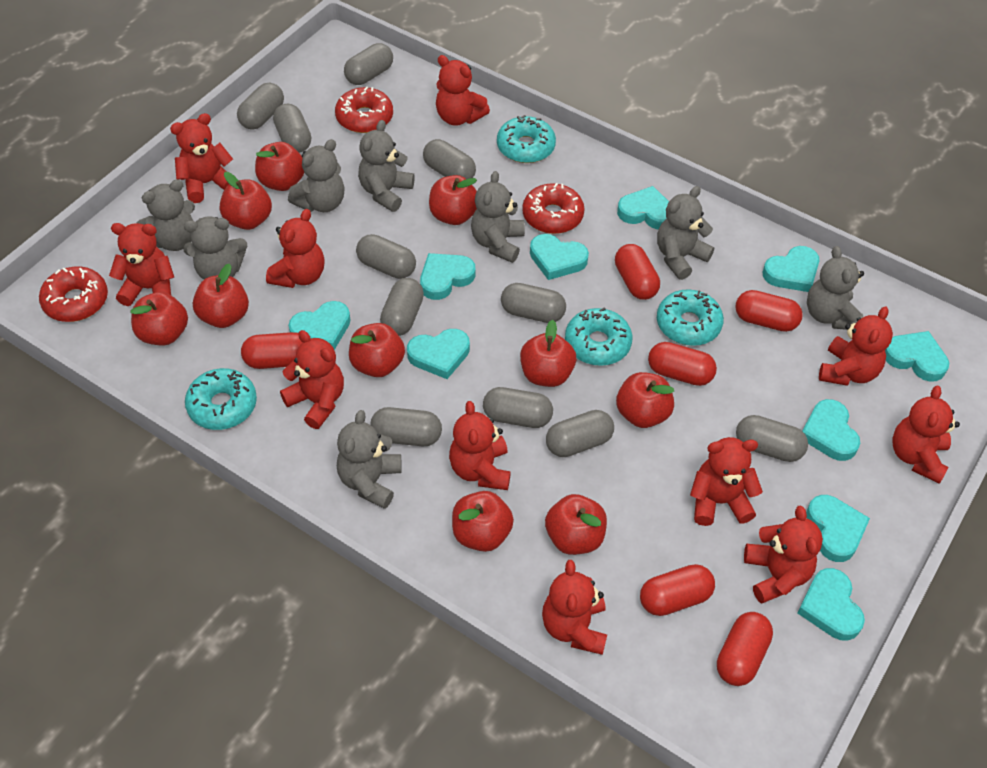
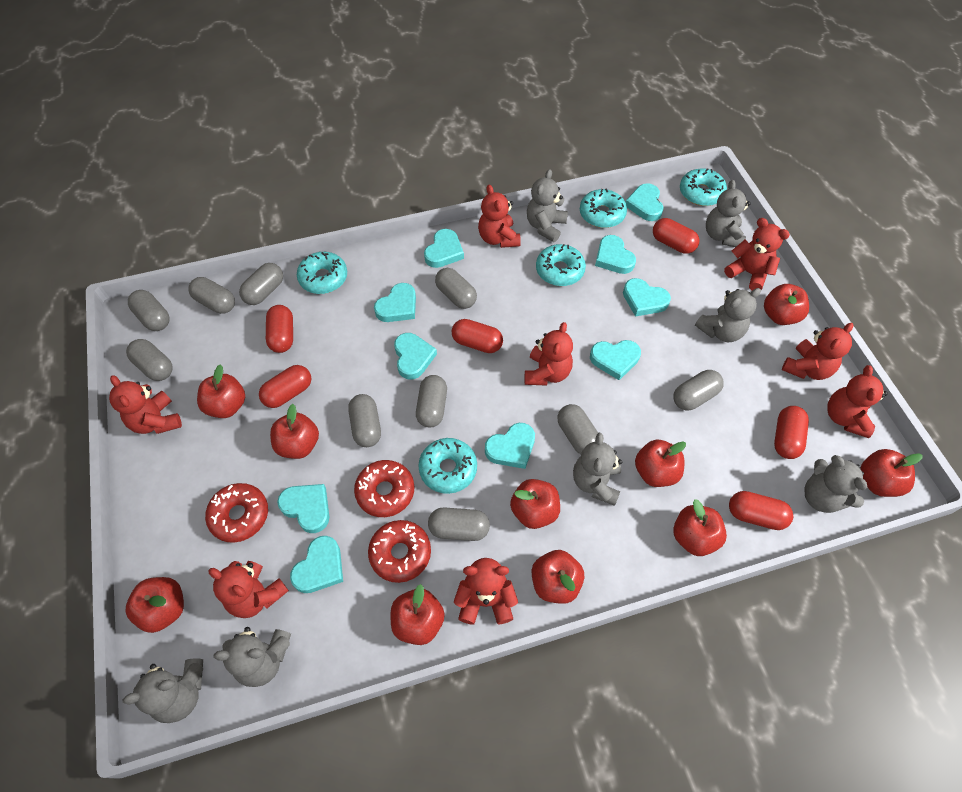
grey capsule: 11 -> 10
grey teddy bear: 8 -> 7
red teddy bear: 11 -> 8
turquoise donut: 4 -> 5

